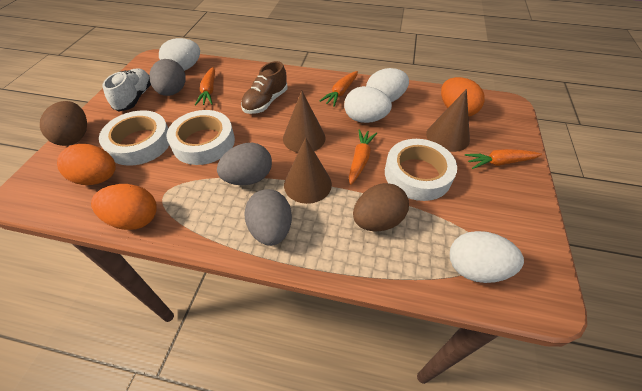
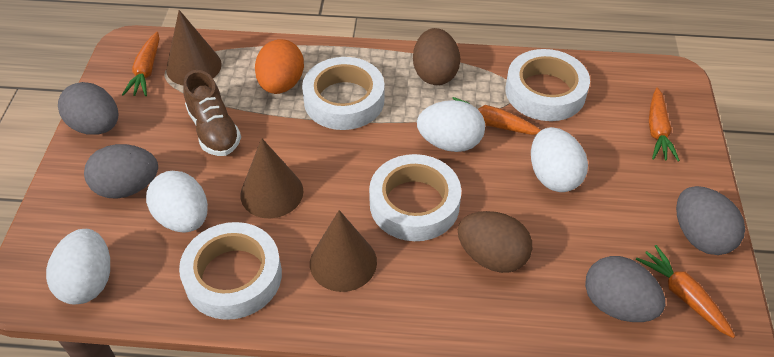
grey egg: 3 -> 4
orange egg: 3 -> 1
white shoe: 1 -> 0
white tape: 3 -> 4

